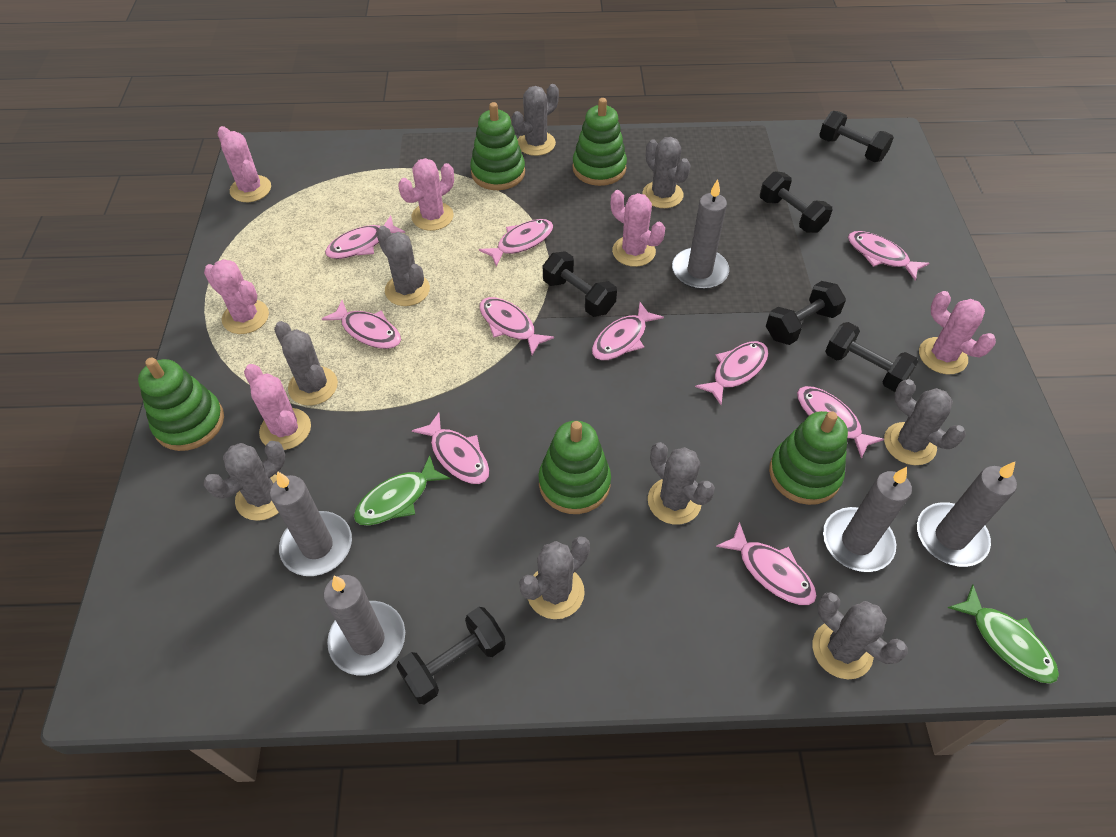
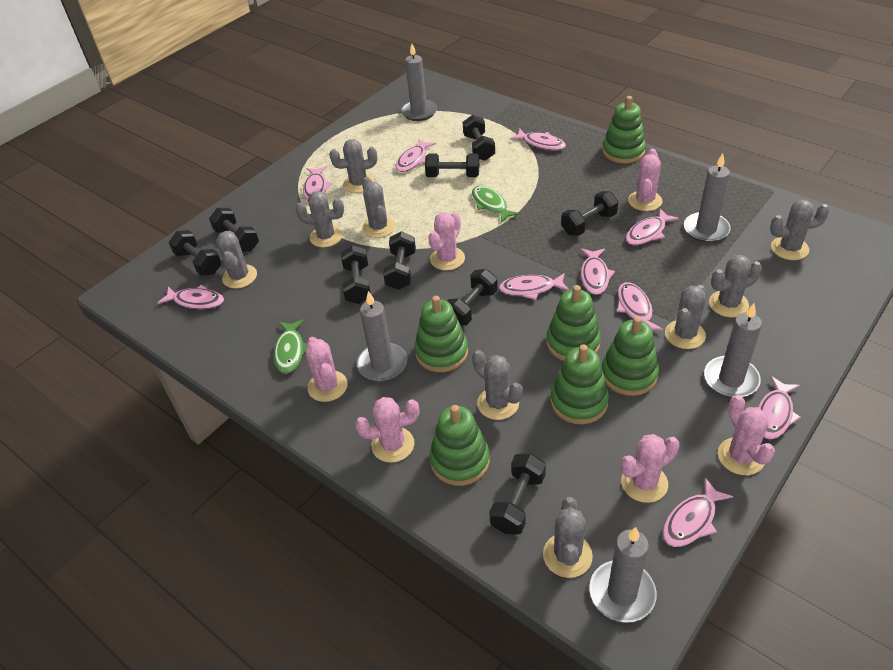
black dumbbell: 6 -> 9
green stacking toy: 5 -> 6

